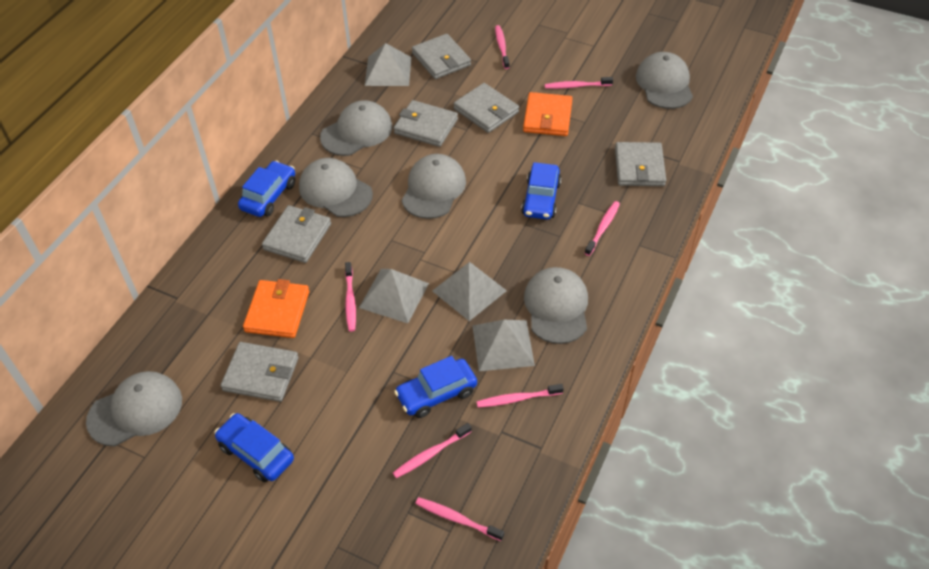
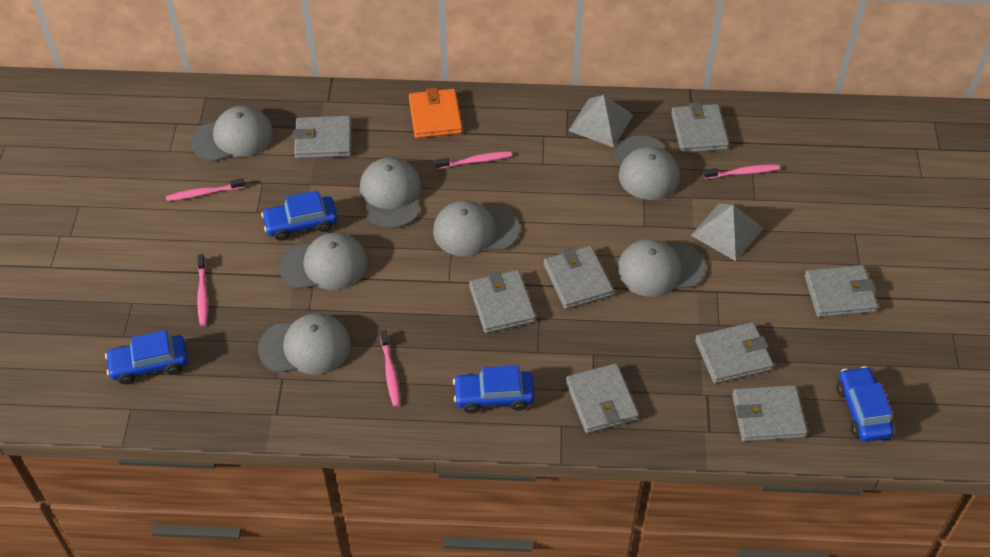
grey cap: 6 -> 7
grey pyramid: 4 -> 2
grey wallet: 6 -> 8
orange wallet: 2 -> 1
pink toothbrush: 7 -> 5

